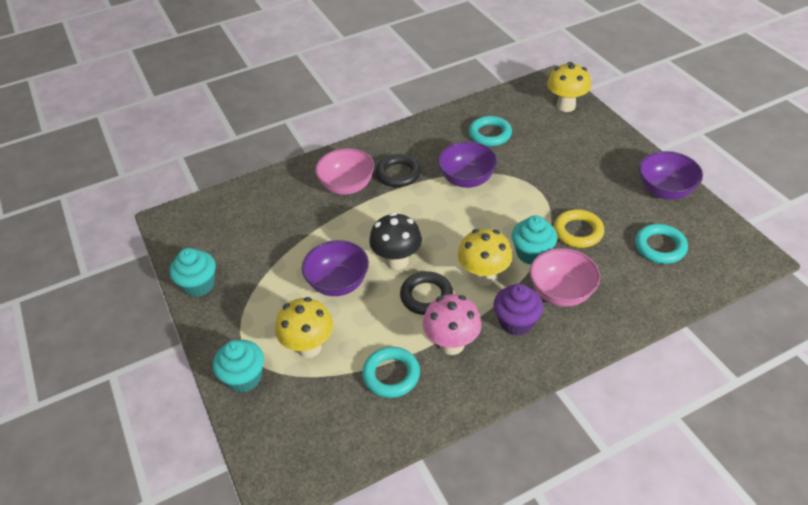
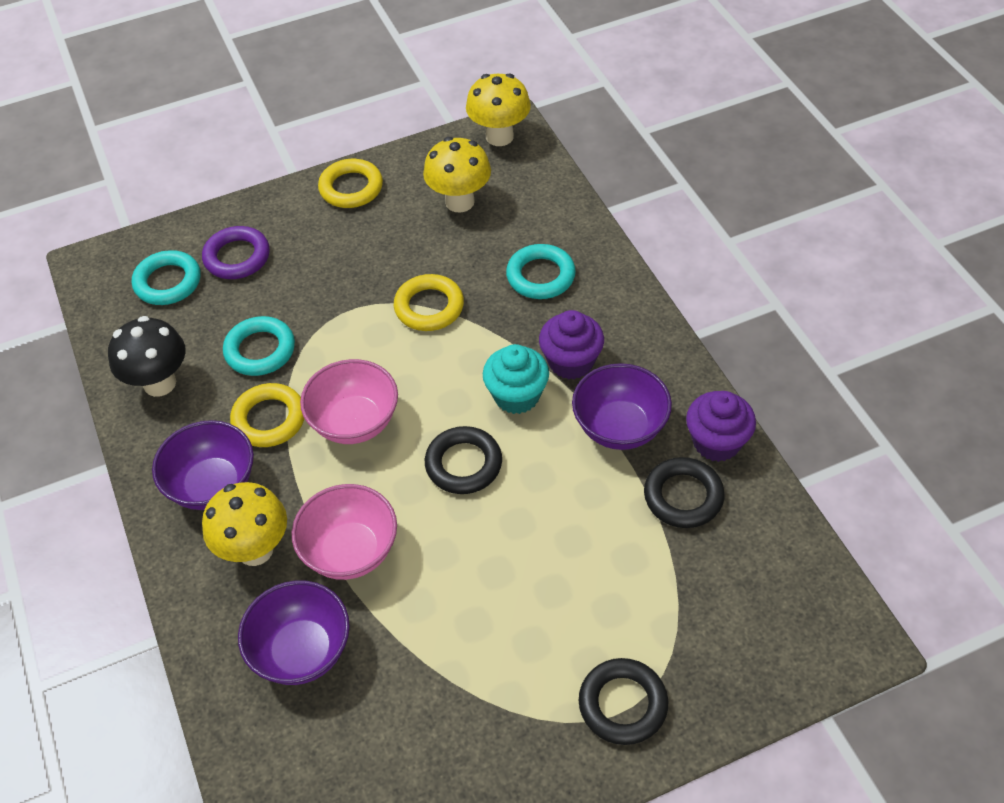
black ring: 2 -> 3
pink mushroom: 1 -> 0
purple cupcake: 1 -> 2
purple ring: 0 -> 1
turquoise cupcake: 3 -> 1
yellow ring: 1 -> 3

